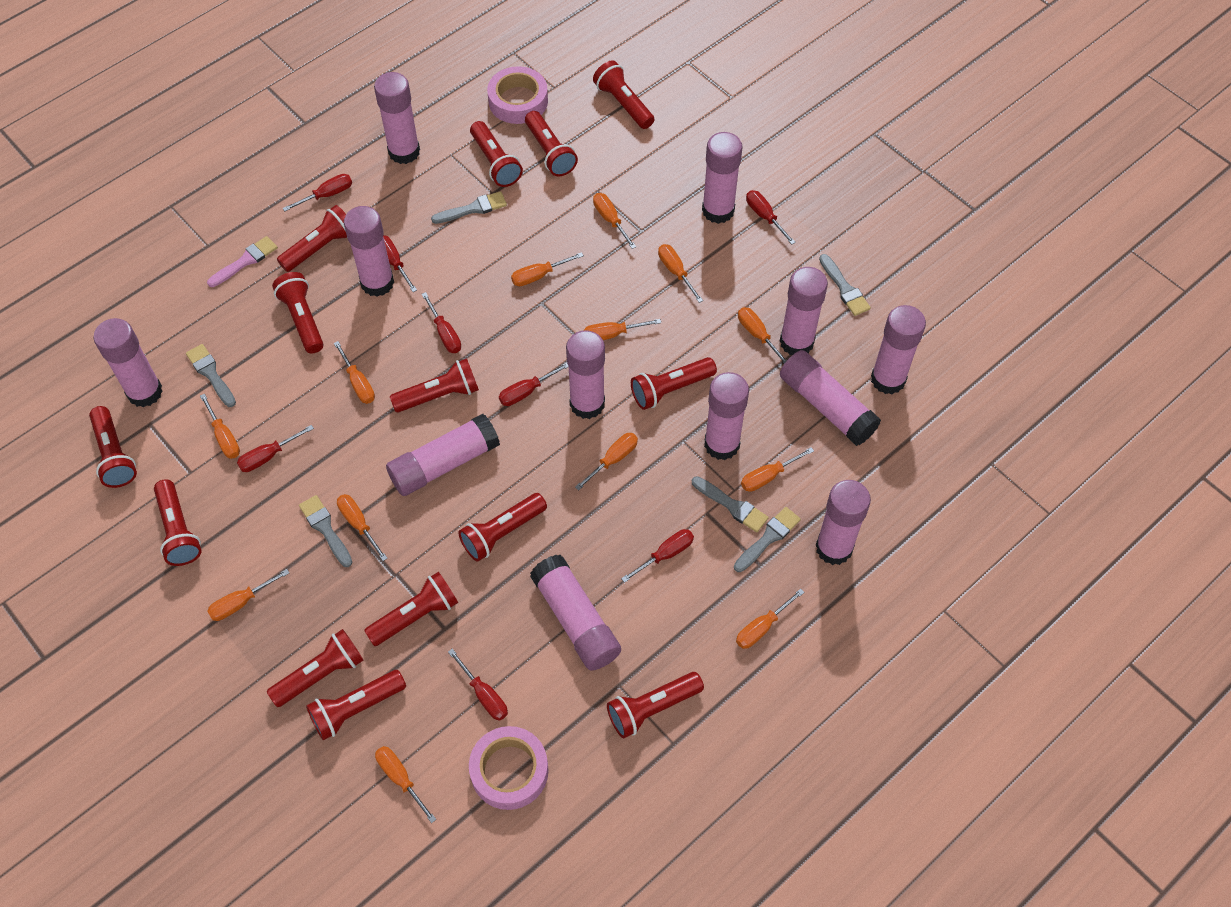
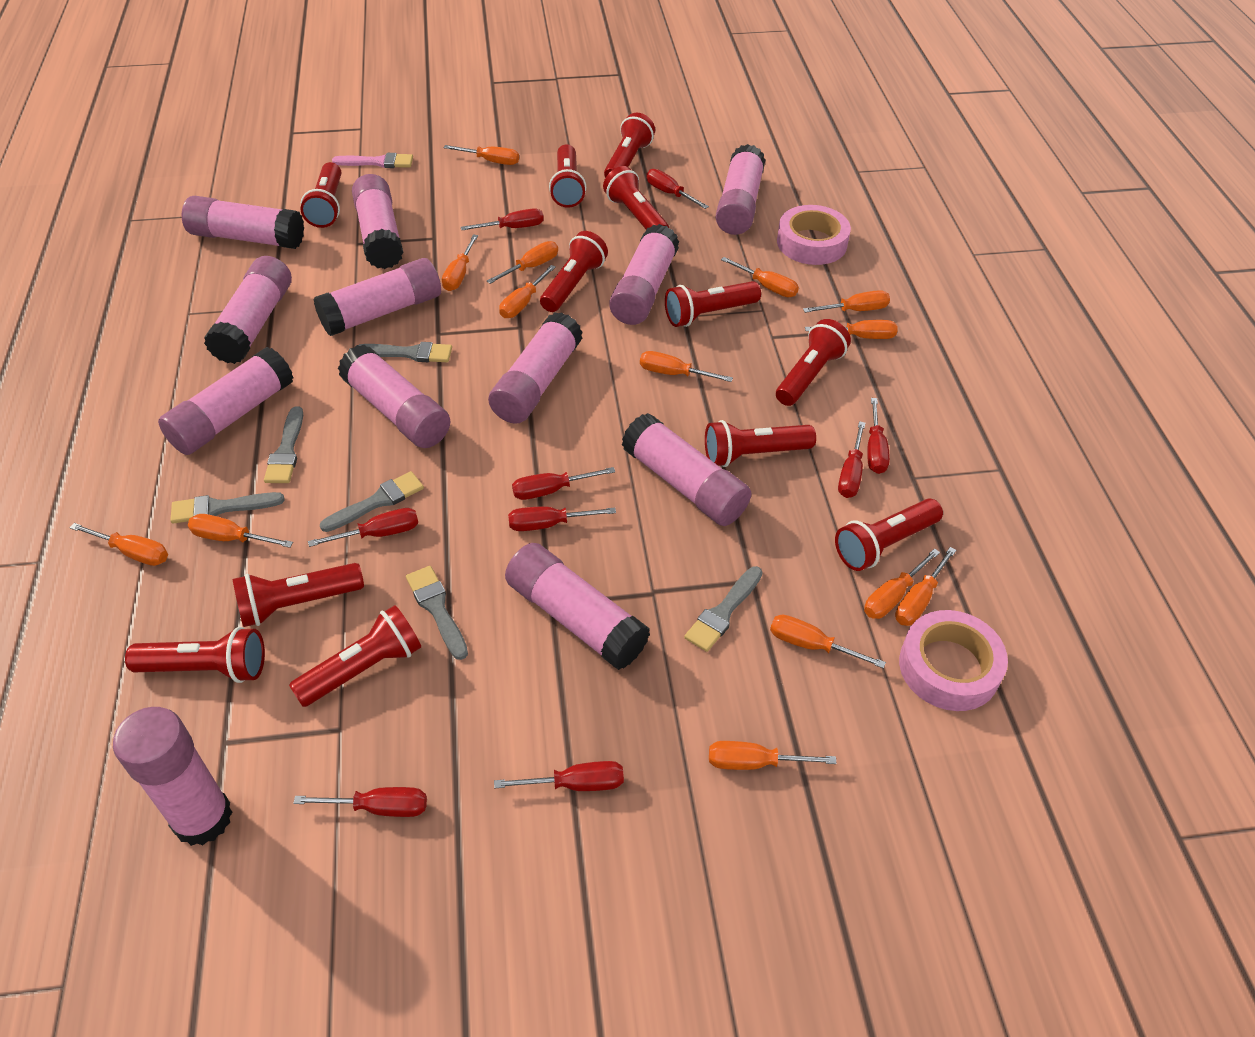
orange screwdriver: 13 -> 14
red flashlight: 14 -> 12
red screwdriver: 8 -> 9

